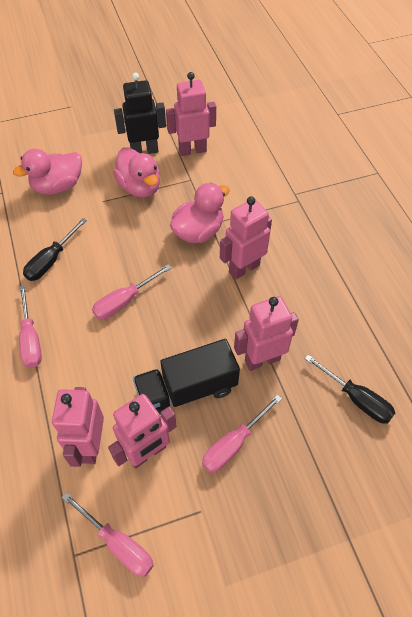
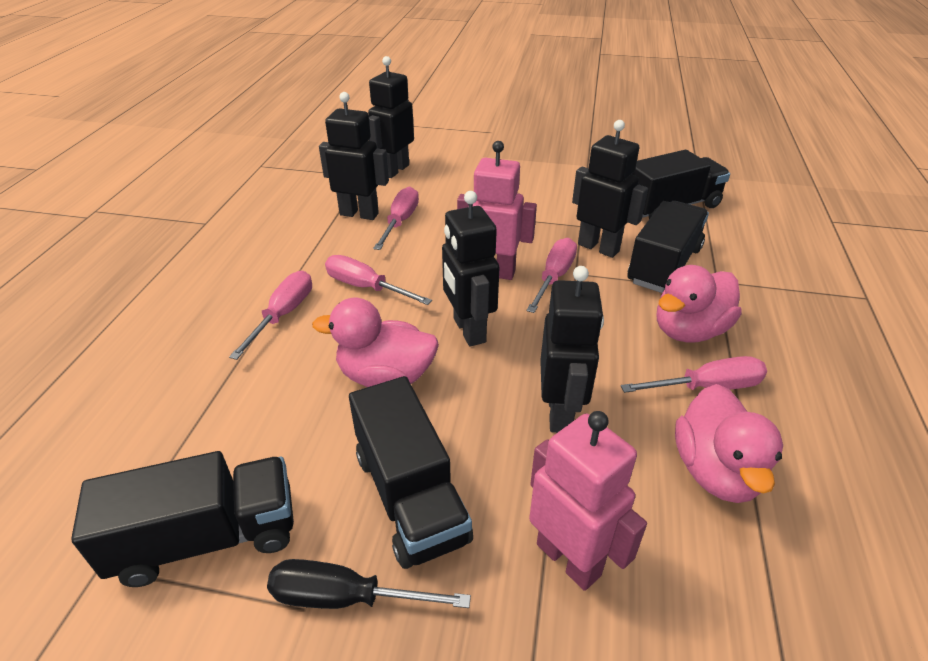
black robot: 1 -> 5
black screwdriver: 2 -> 1
black truck: 1 -> 4
pink robot: 5 -> 2
pink screwdriver: 4 -> 5

